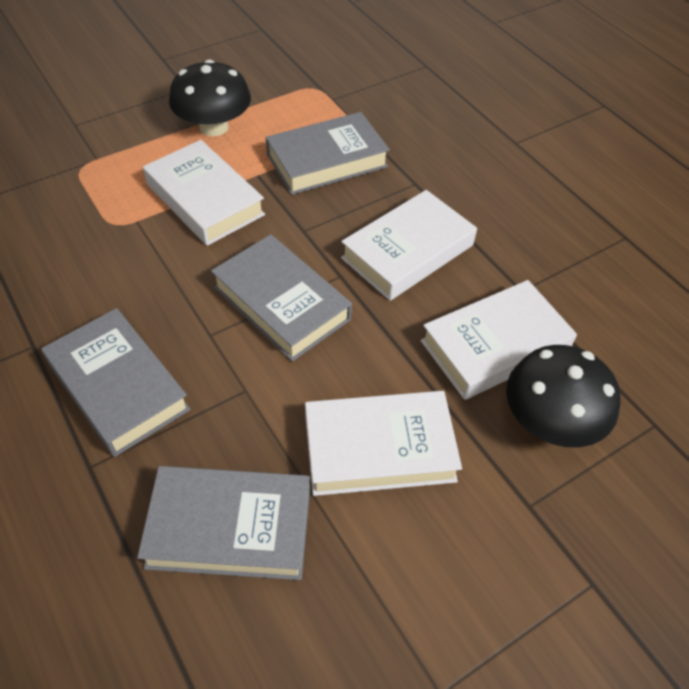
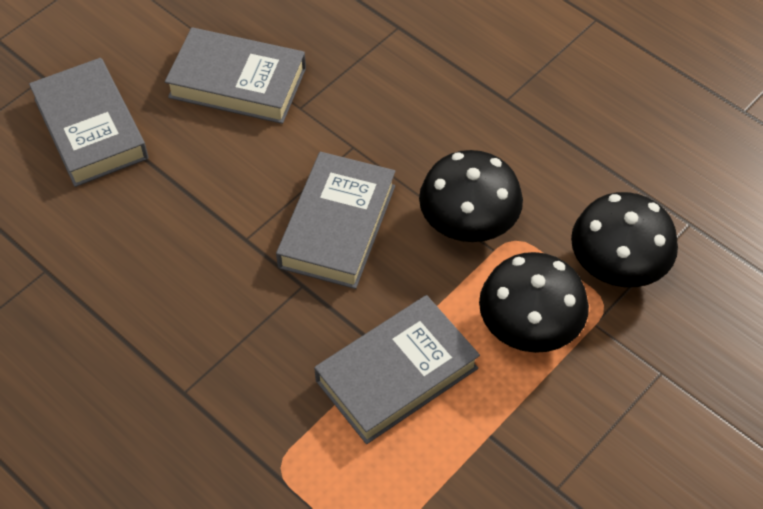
black mushroom: 2 -> 3
white book: 4 -> 0

